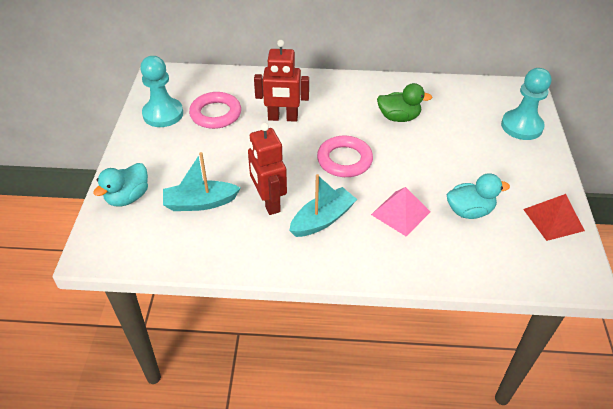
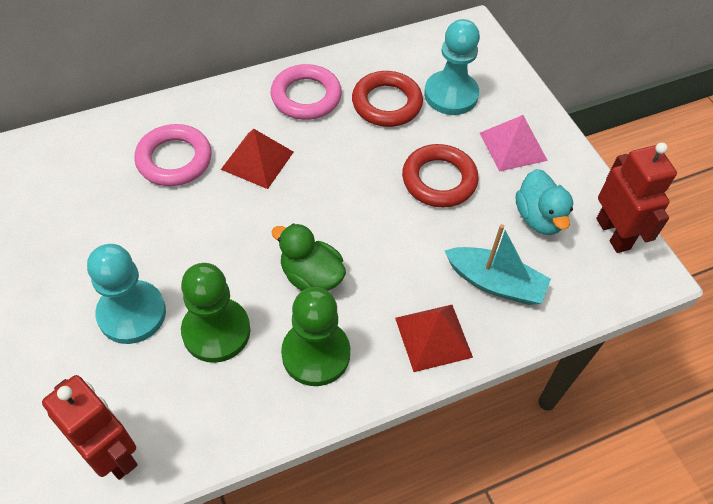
green pawn: 0 -> 2
red pyramid: 1 -> 2
red ring: 0 -> 2
turquoise boat: 2 -> 1
turquoise duck: 2 -> 1

